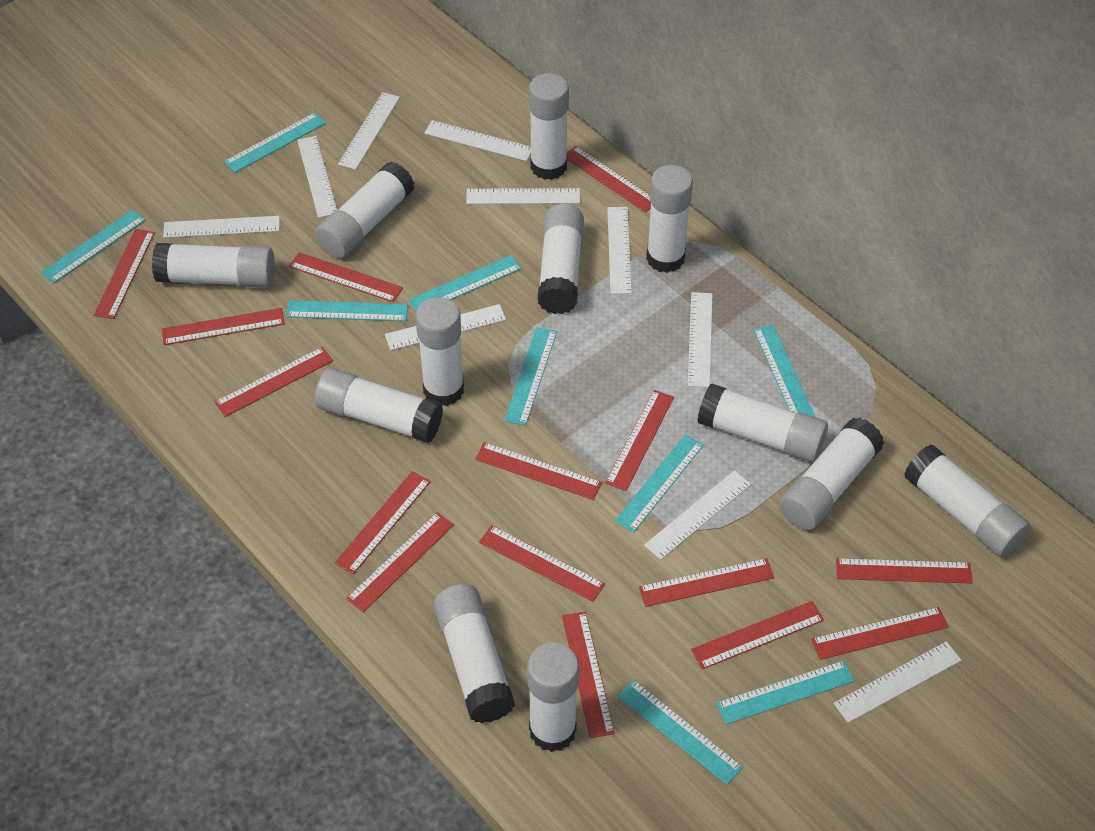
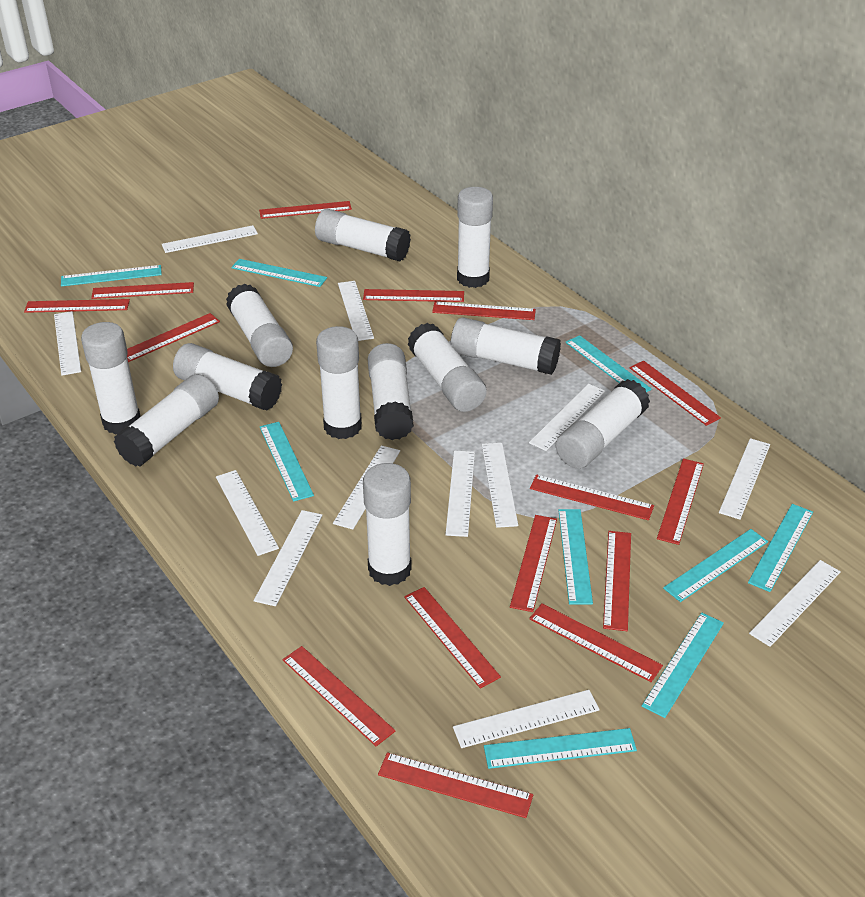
white ruler: 10 -> 12

